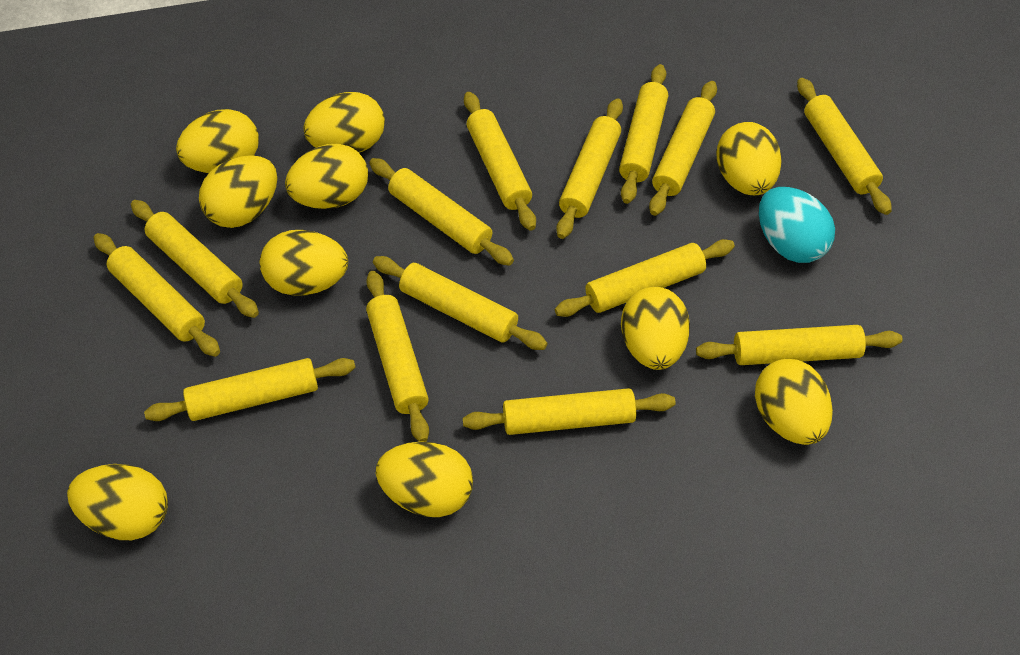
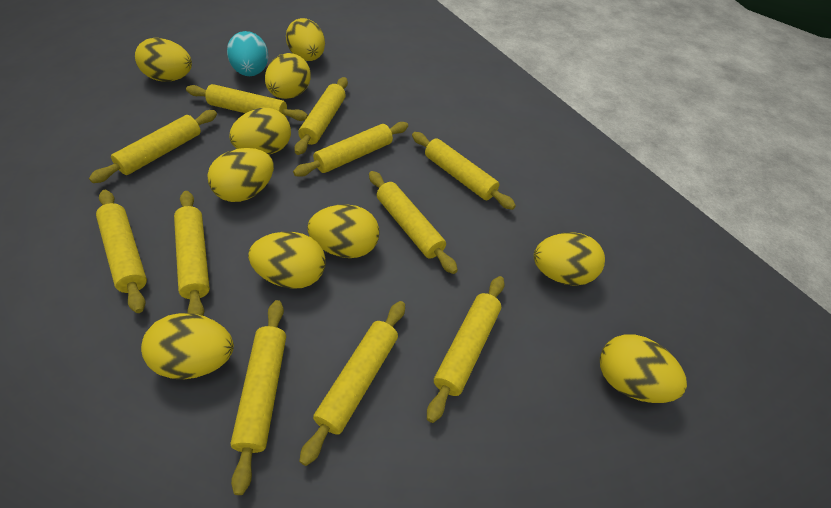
yellow rolling pin: 14 -> 11

